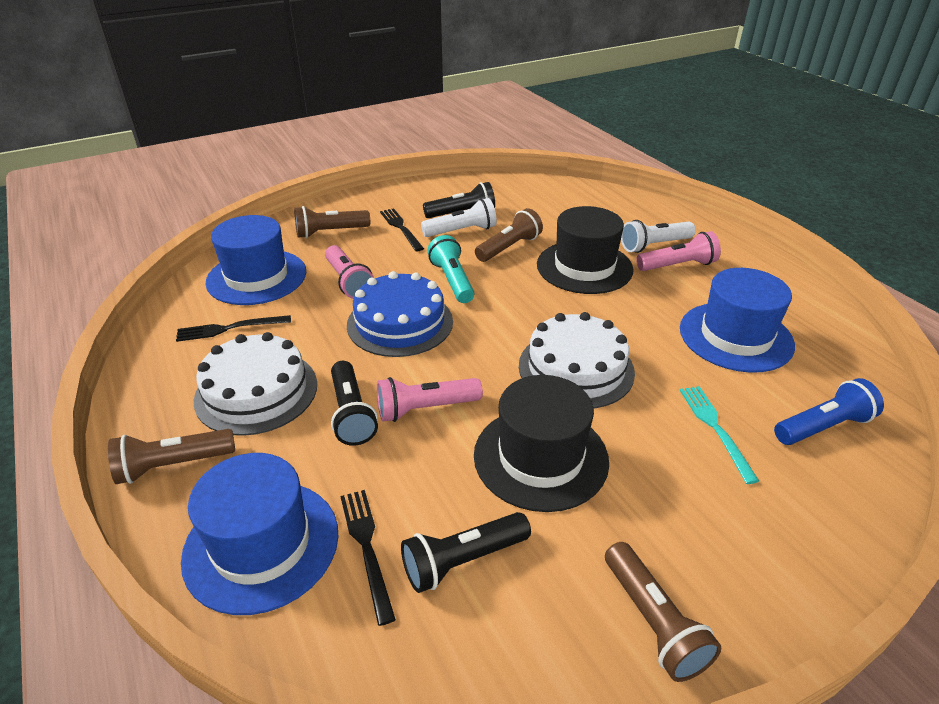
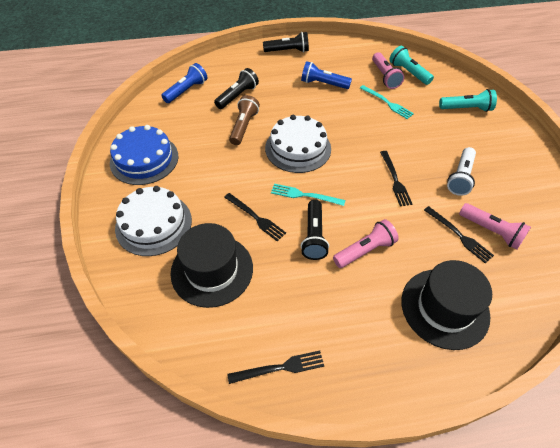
black fork: 3 -> 4
blue flashlight: 1 -> 2
blue hat: 3 -> 0
brown flashlight: 4 -> 1
turquoise flashlight: 1 -> 2
turquoise fork: 1 -> 2
white flashlight: 2 -> 1

